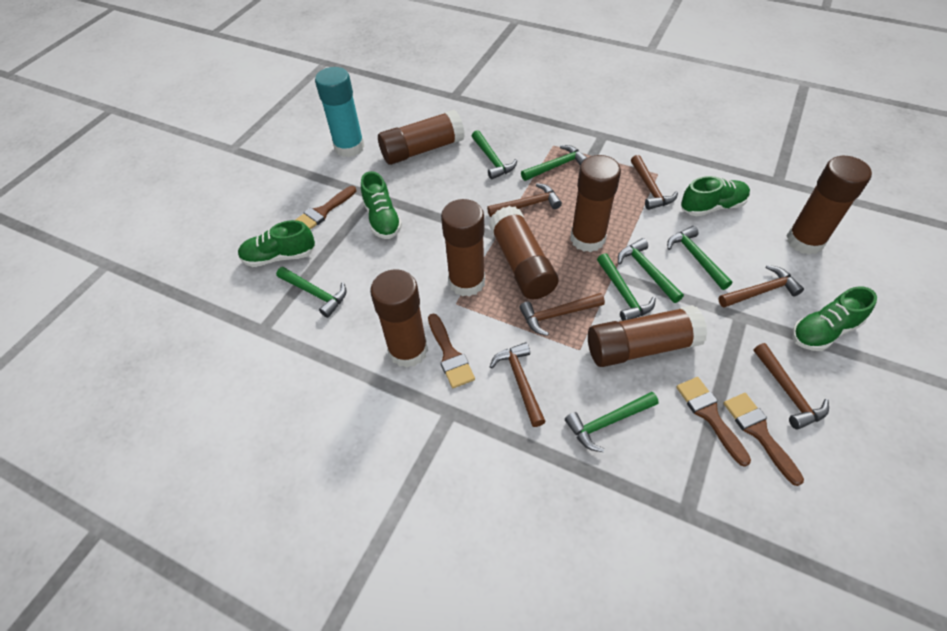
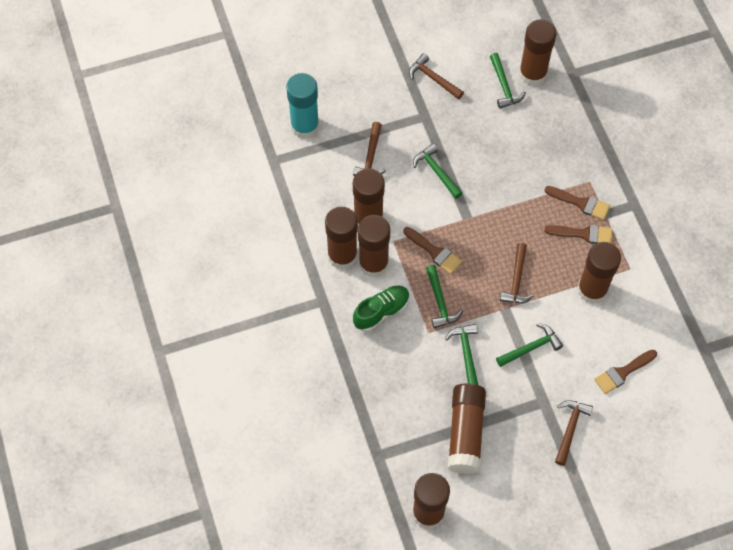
brown hammer: 6 -> 4
green hammer: 7 -> 5
green shoe: 4 -> 1

